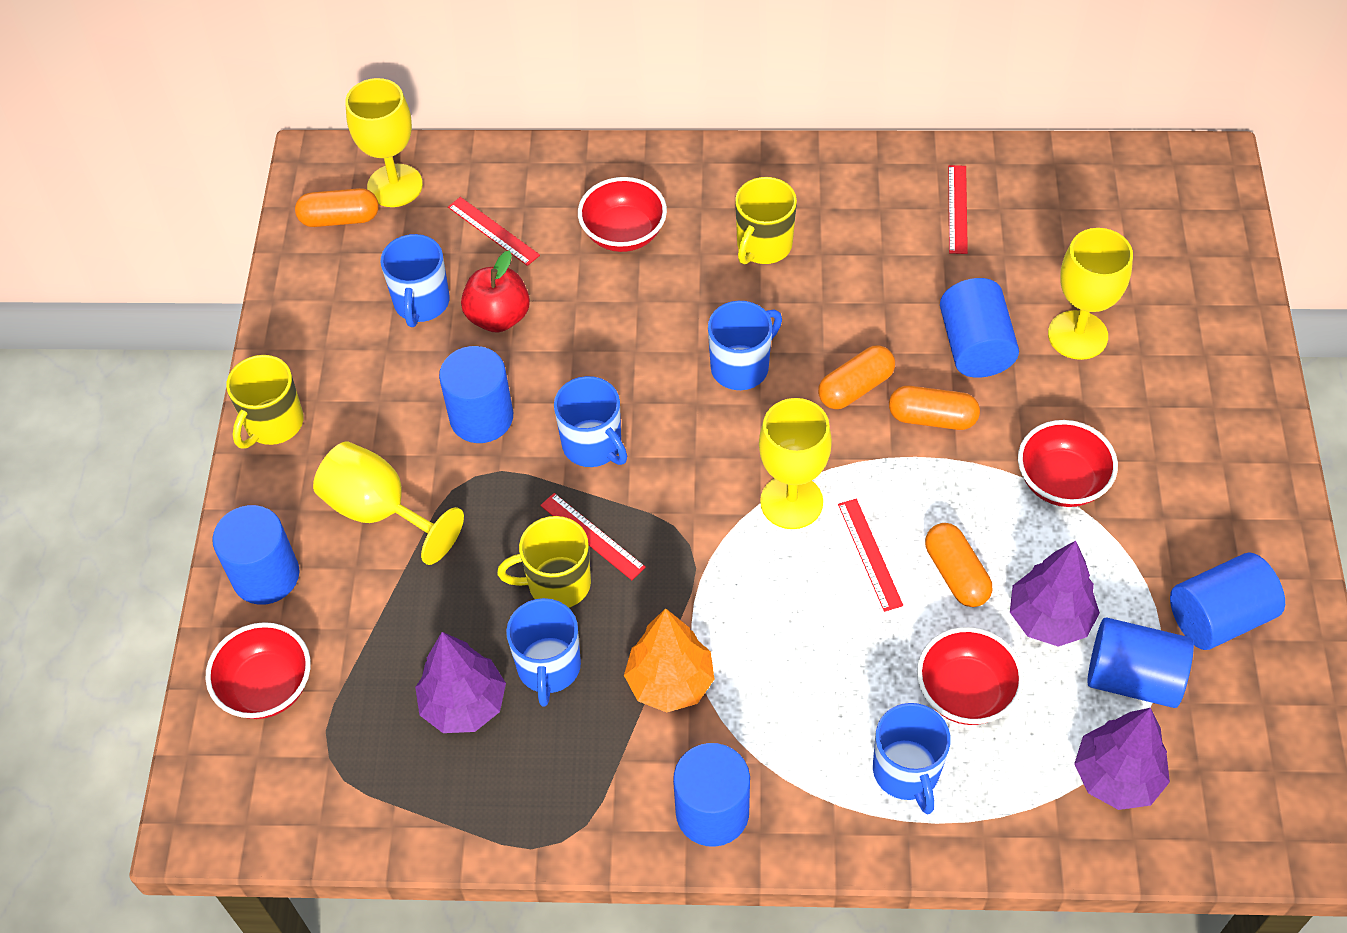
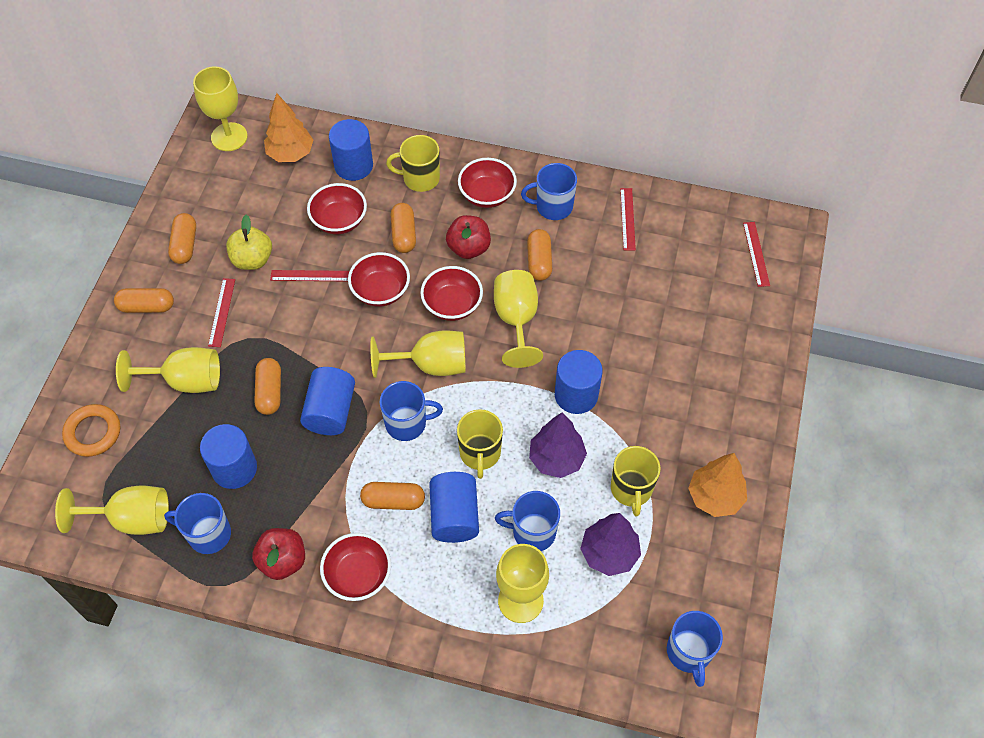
blue cylinder: 6 -> 5
orange capsule: 4 -> 6
orange ring: 0 -> 1
orange tree: 1 -> 2
purple tree: 3 -> 2
red apple: 1 -> 2
red bowl: 4 -> 5
yellow apple: 0 -> 1
yellow goblet: 4 -> 6

